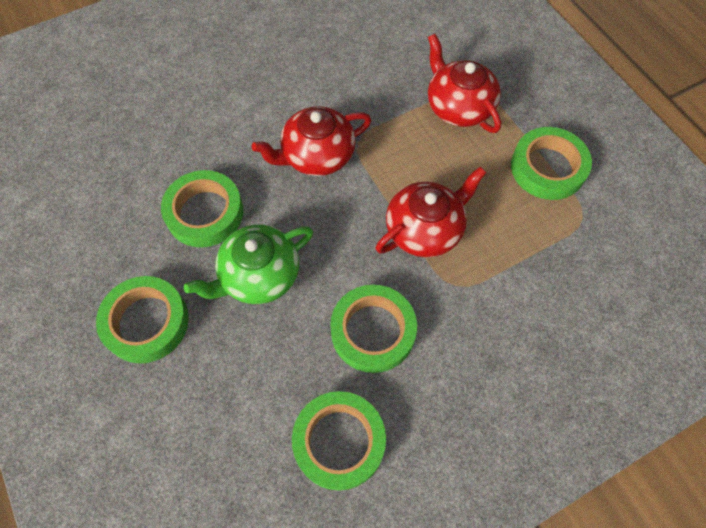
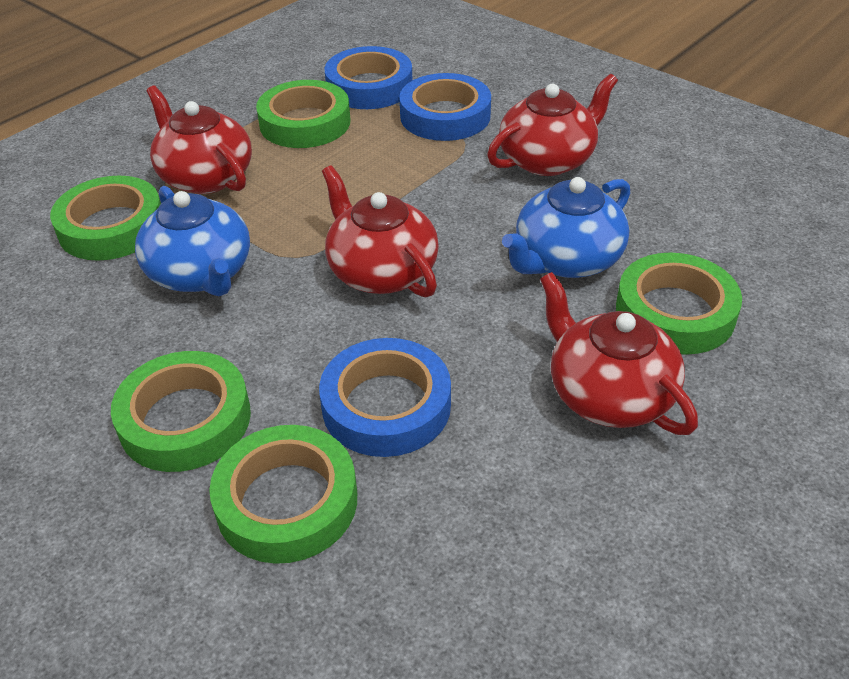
blue tape: 0 -> 3
blue teapot: 0 -> 2
green teapot: 1 -> 0
red teapot: 3 -> 4

